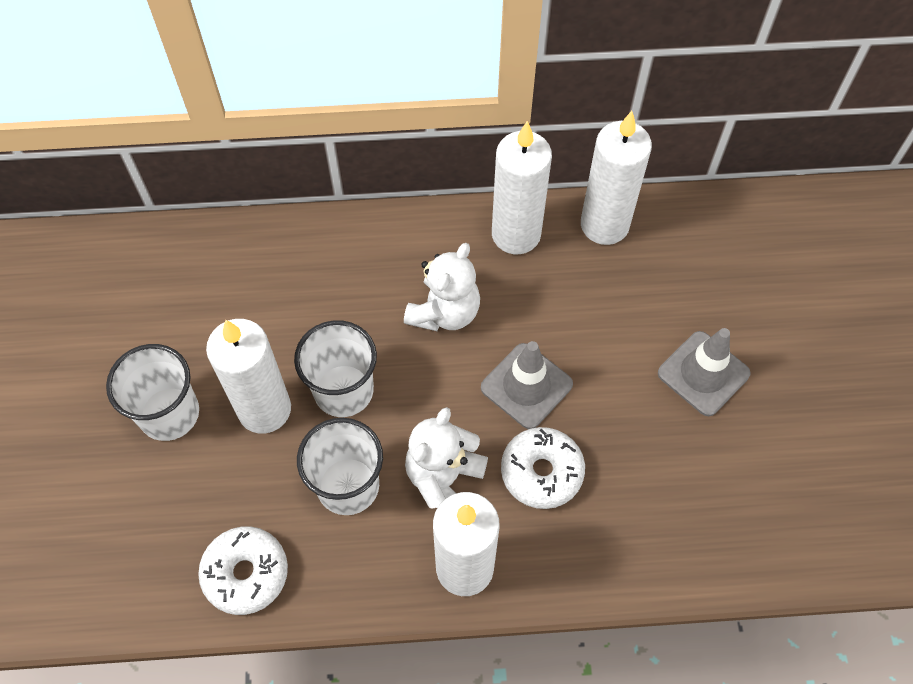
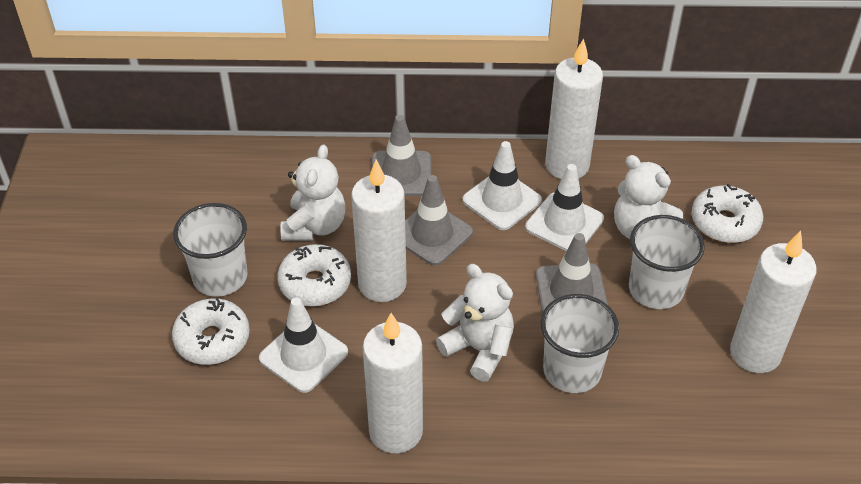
grey traffic cone: 2 -> 3
white donut: 2 -> 3
white teddy bear: 2 -> 3
white traffic cone: 0 -> 3

